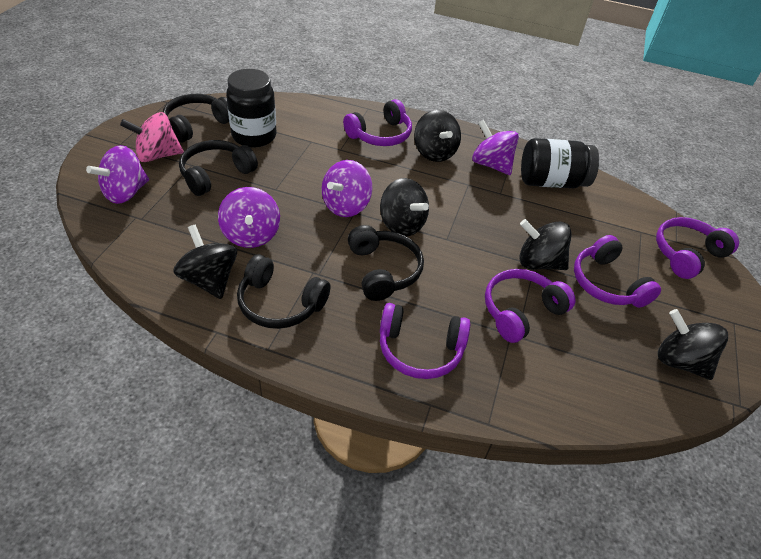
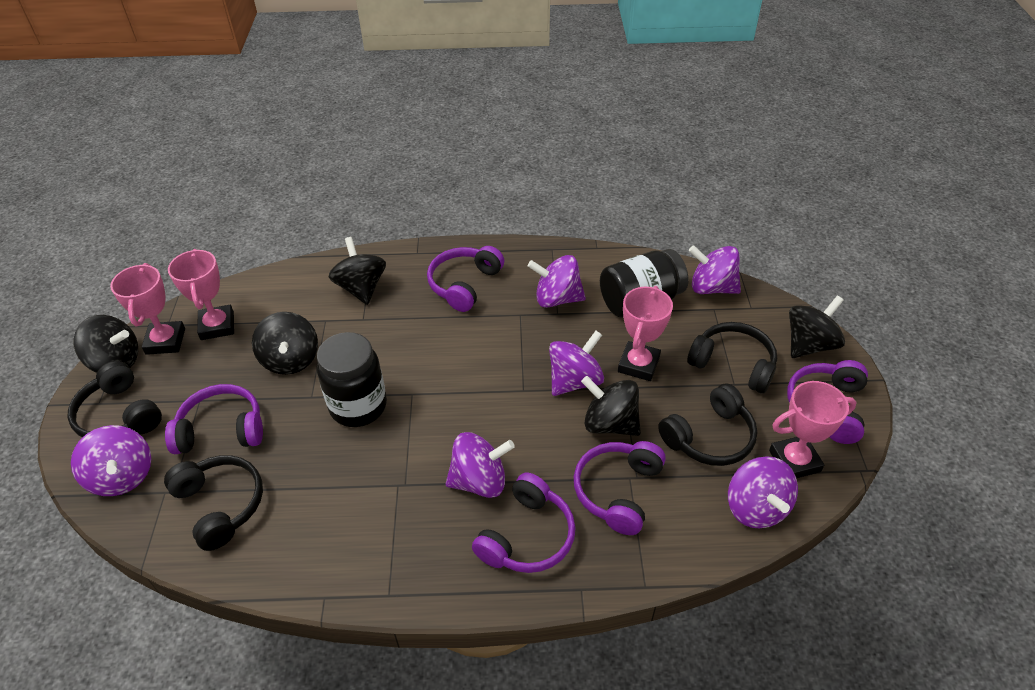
pink spinning top: 1 -> 0
pink trophy: 0 -> 4
purple spinning top: 4 -> 6

